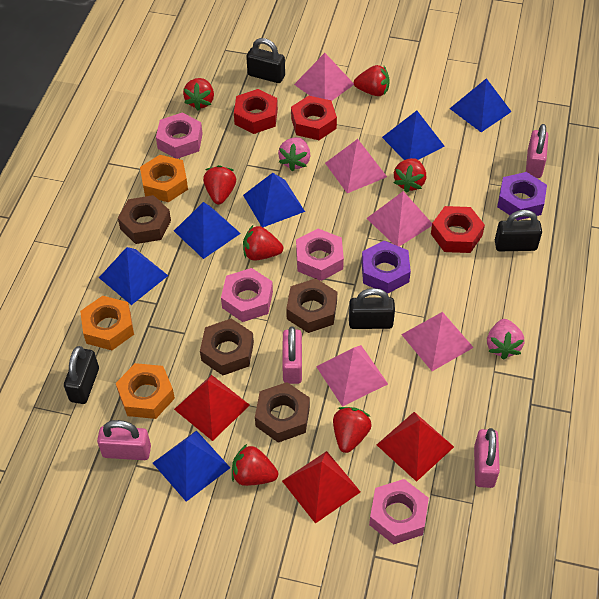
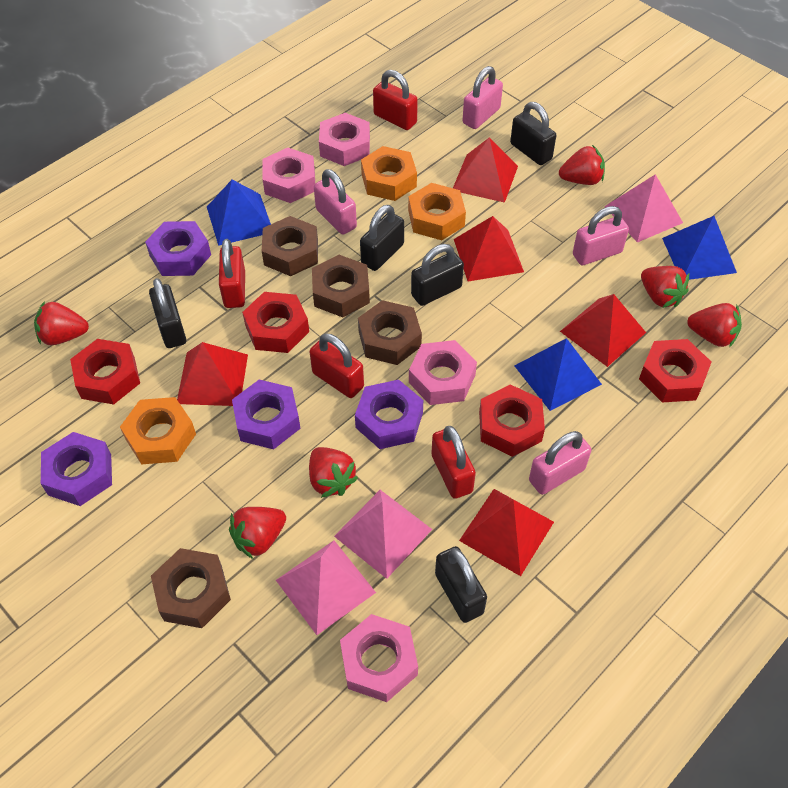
black padlock: 4 -> 5
blue pyramid: 6 -> 3
pink pyramid: 5 -> 3
pink strawberry: 2 -> 0
purple nut: 2 -> 4
red nut: 3 -> 4
red padlock: 0 -> 4
red pyramid: 3 -> 5
red strawberry: 7 -> 6

